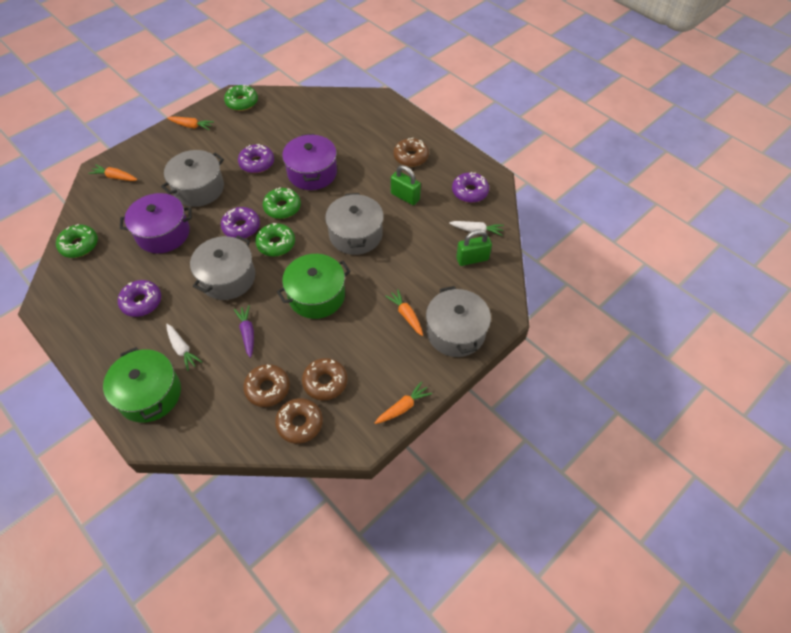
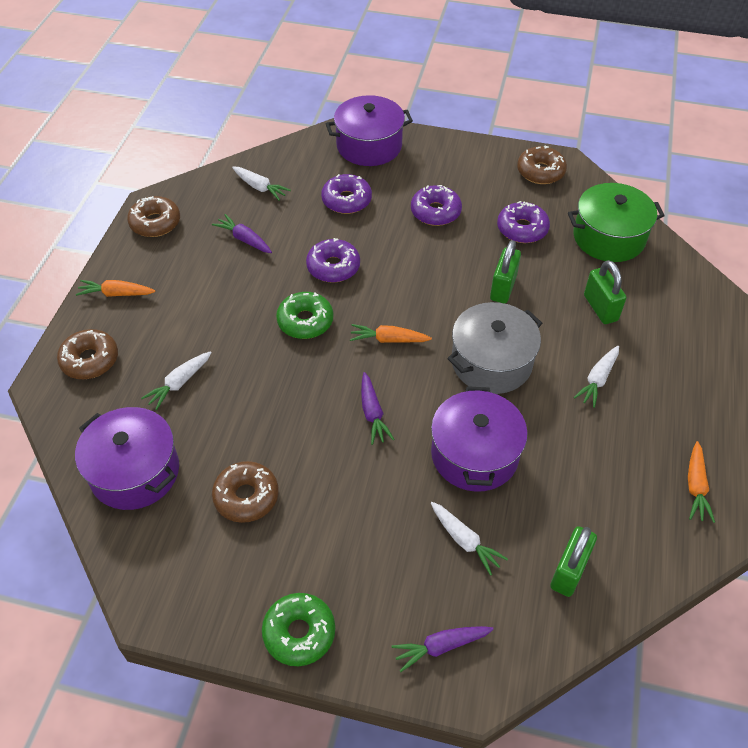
green donut: 4 -> 2
green padlock: 2 -> 3
green pot: 2 -> 1
grey pot: 4 -> 1
orange carrot: 4 -> 3
purple carrot: 1 -> 3
purple pot: 2 -> 3
white carrot: 2 -> 4

